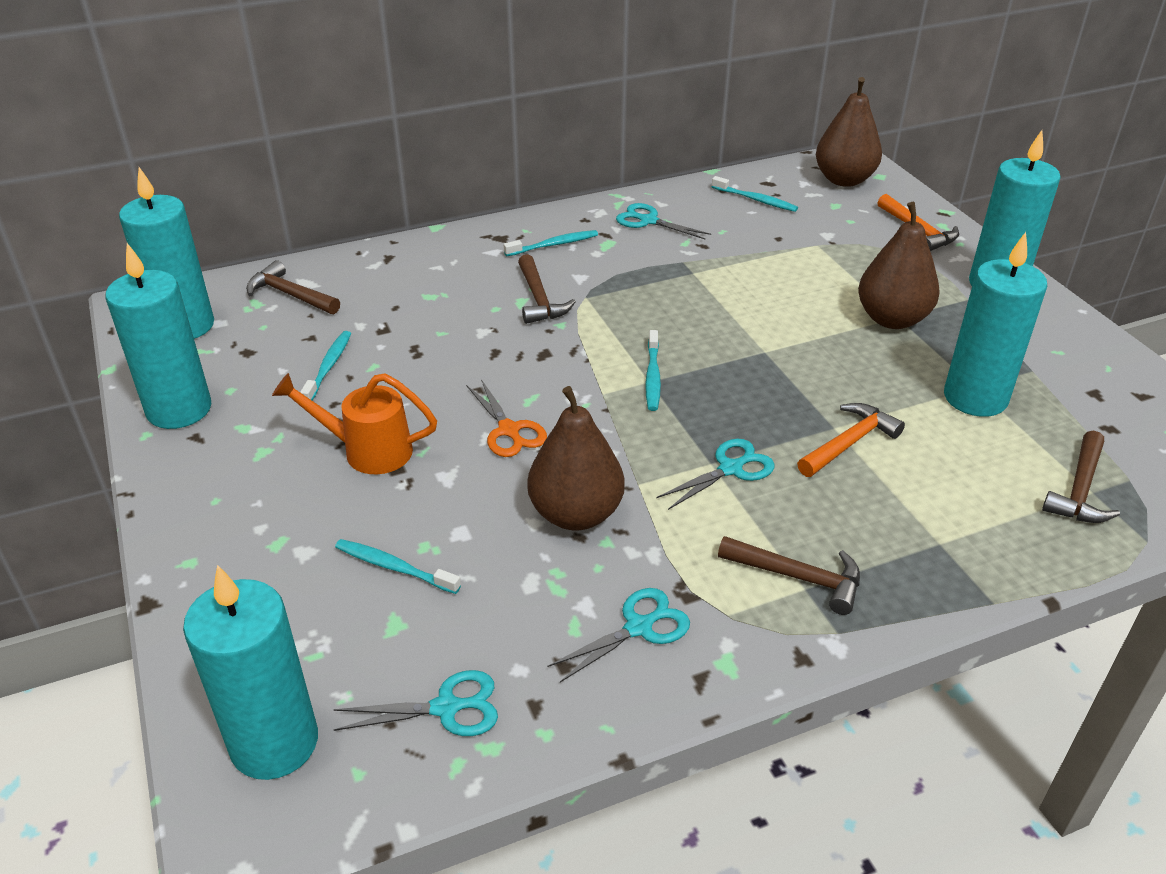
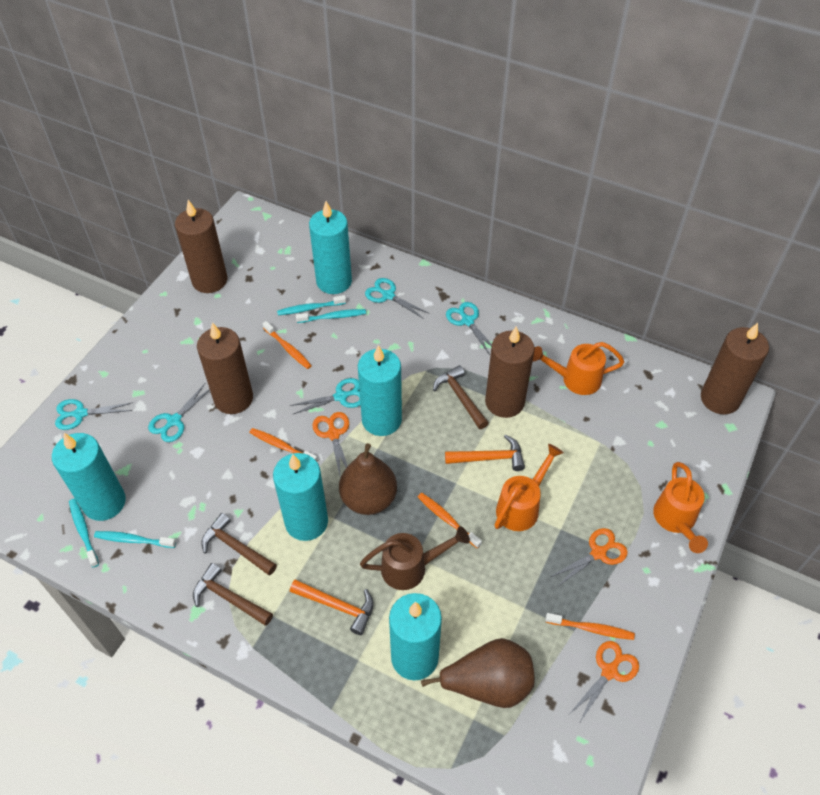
brown candle: 0 -> 4
brown hammer: 4 -> 3
brown pear: 3 -> 2
brown watering can: 0 -> 1
orange scissors: 1 -> 3
orange toothbrush: 0 -> 4
orange watering can: 1 -> 3
turquoise scissors: 4 -> 5
turquoise toothbrush: 5 -> 4

